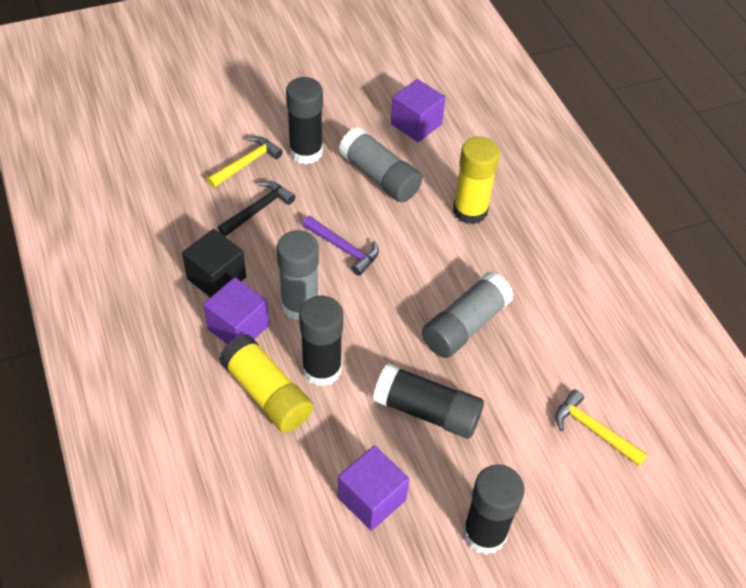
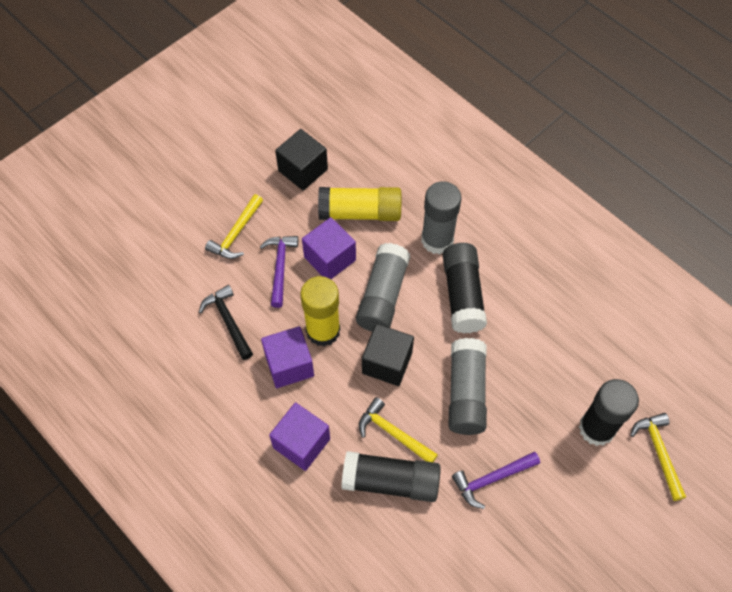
black cube: 1 -> 2
black glue stick: 4 -> 3
purple hammer: 1 -> 2
yellow hammer: 2 -> 3

